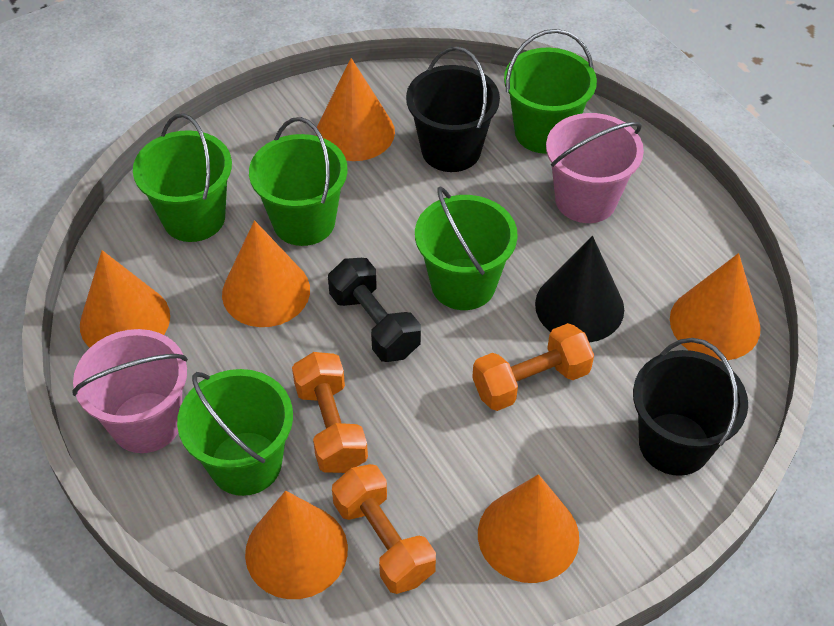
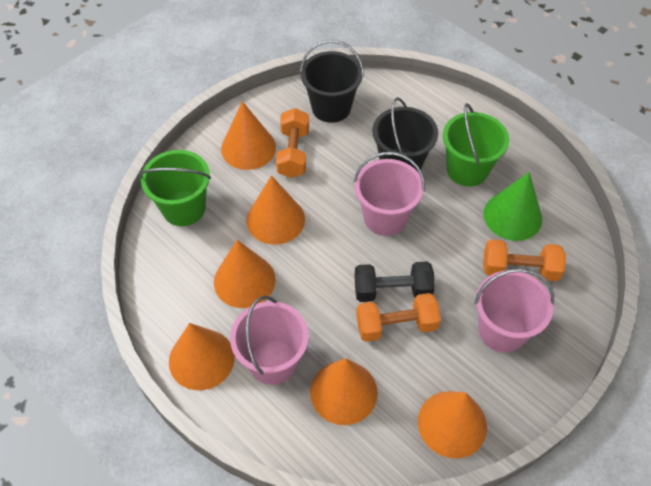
black cone: 1 -> 0
green bucket: 5 -> 2
green cone: 0 -> 1
pink bucket: 2 -> 3

